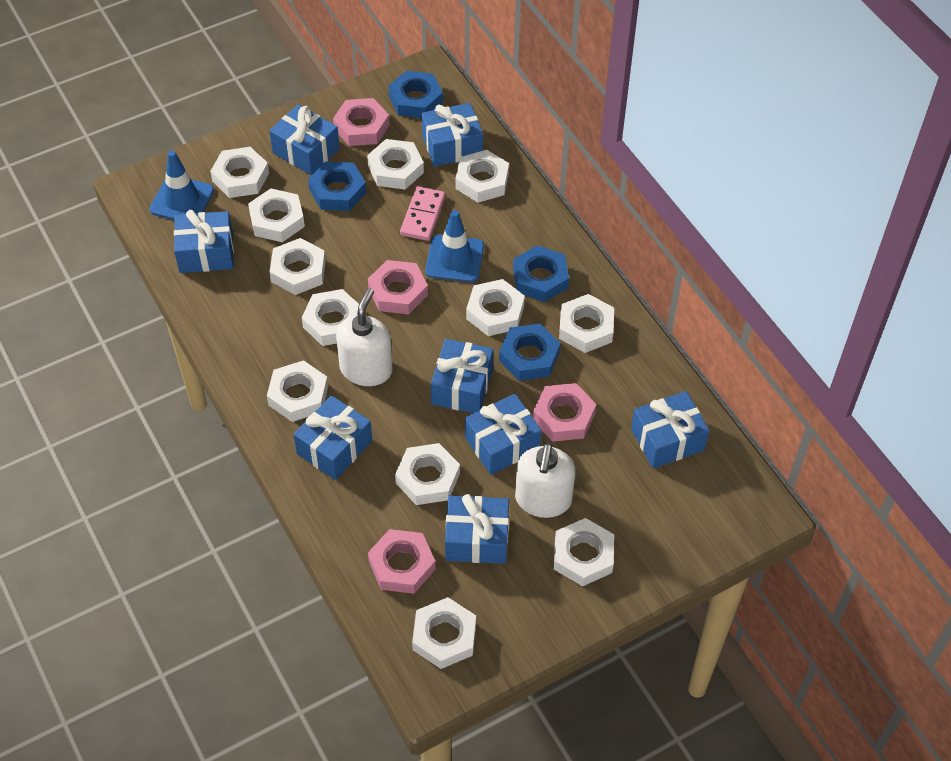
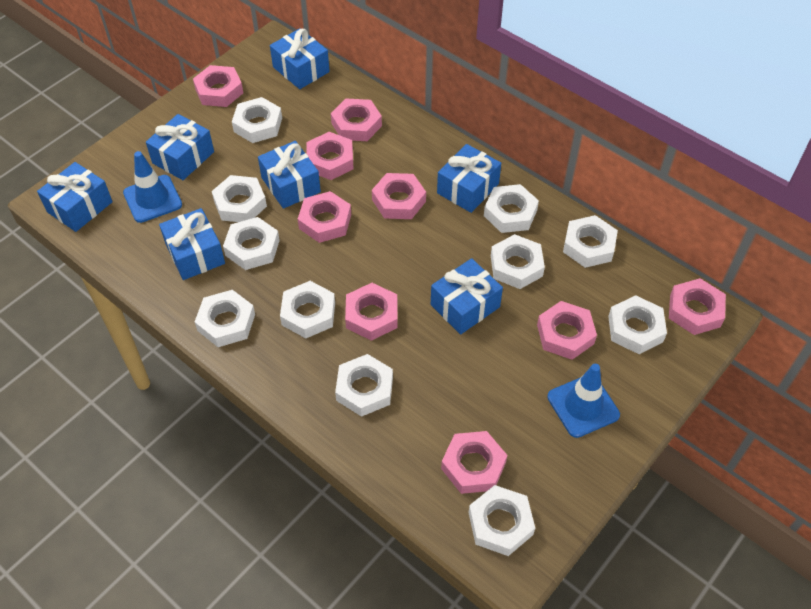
blue gift: 8 -> 7
blue nut: 4 -> 0
pink domino: 1 -> 0
pink nut: 4 -> 9
white nut: 12 -> 11
white soap dispenser: 2 -> 0

